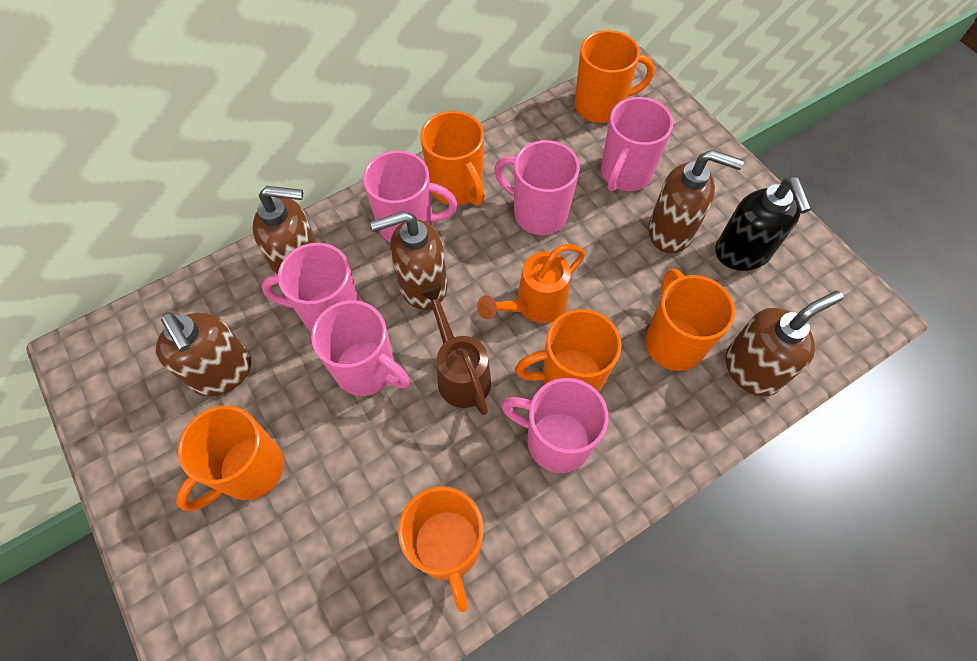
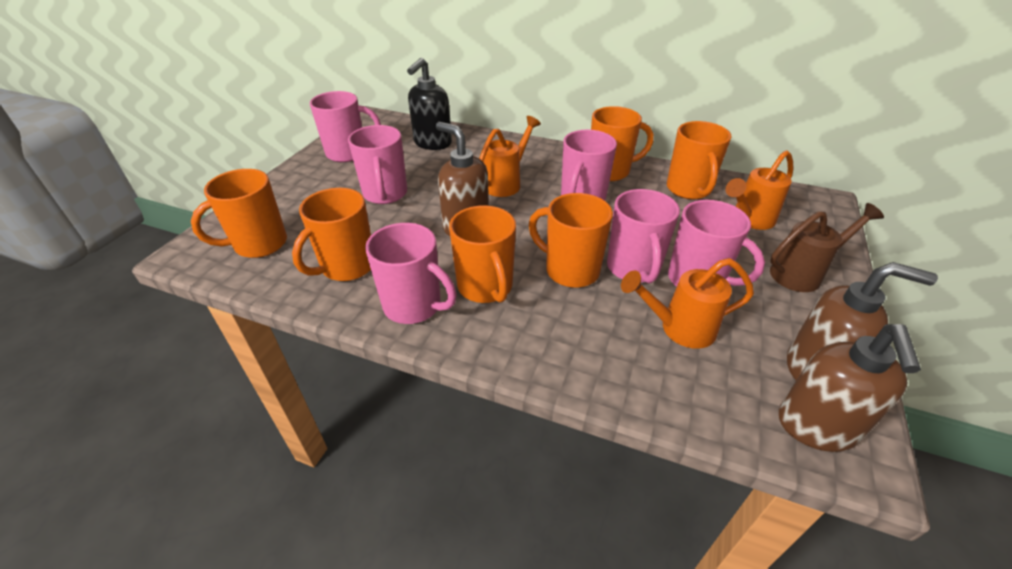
brown soap dispenser: 5 -> 3
orange watering can: 1 -> 3

